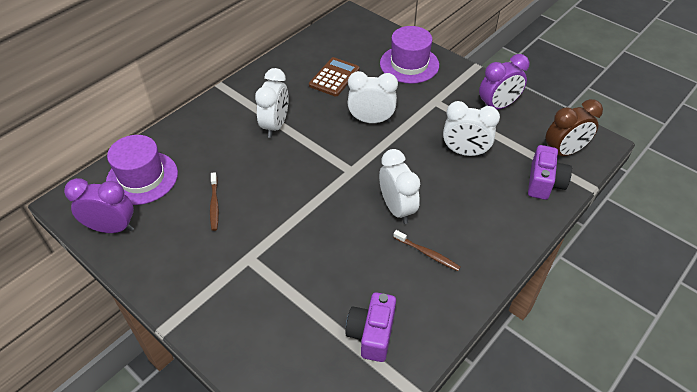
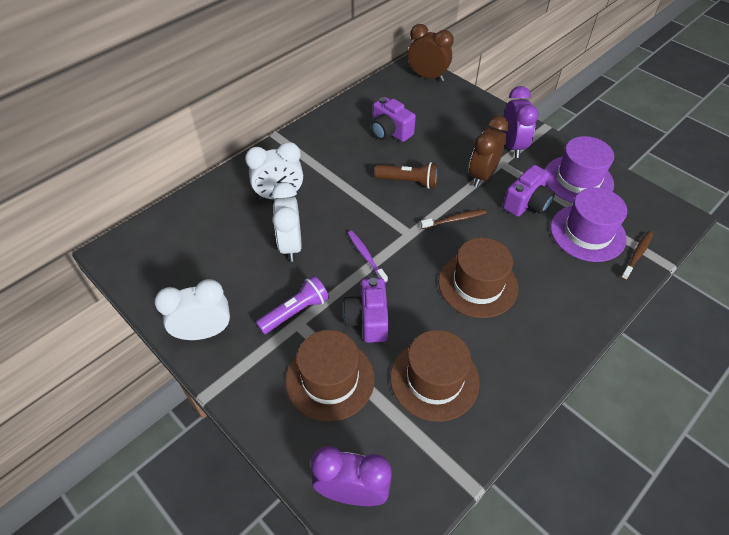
brown calculator: 1 -> 0
brown clock: 1 -> 2
brown flashlight: 0 -> 1
brown hat: 0 -> 3
purple camera: 2 -> 3
purple flashlight: 0 -> 1
purple toothbrush: 0 -> 1
white clock: 4 -> 3

